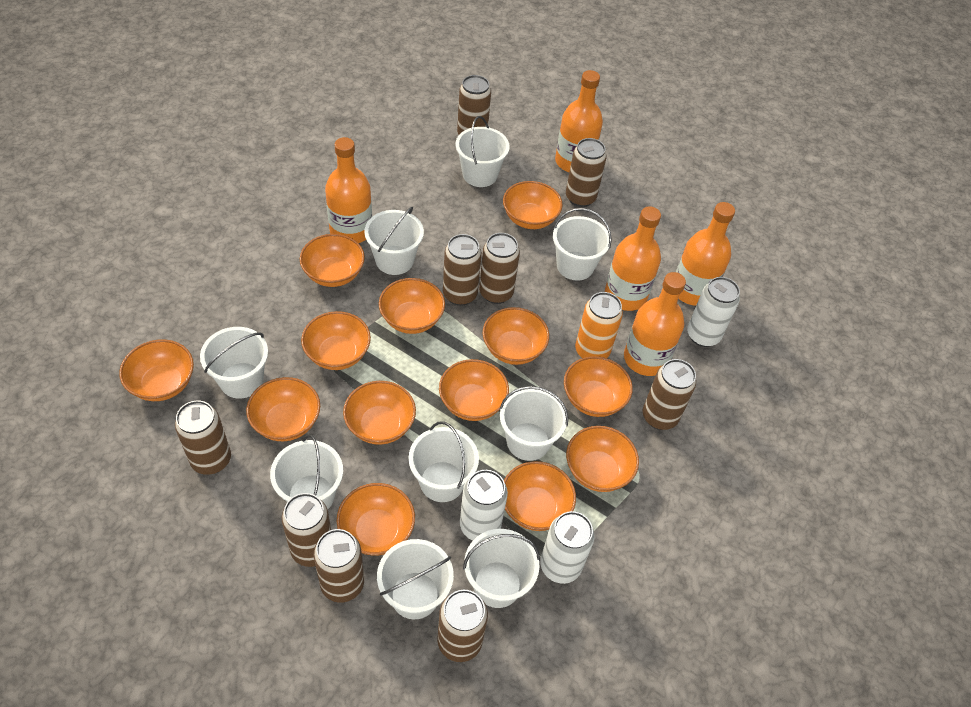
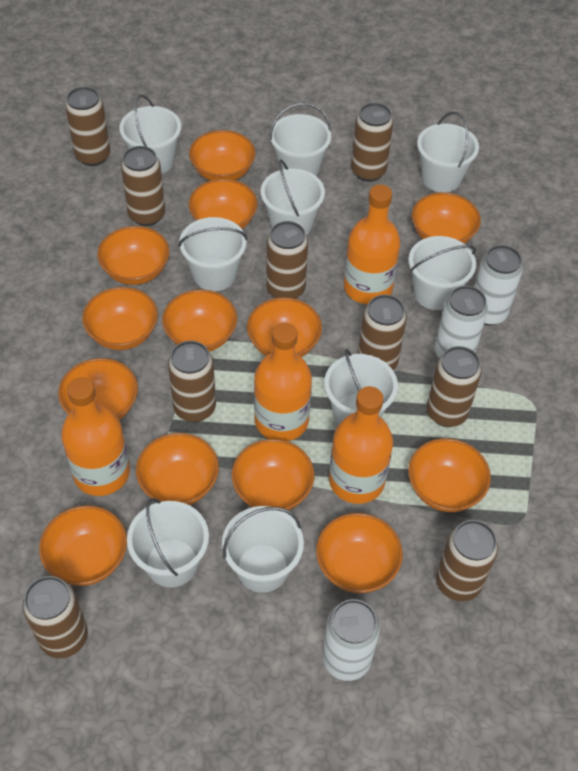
orange bottle: 5 -> 4
orange can: 1 -> 0

